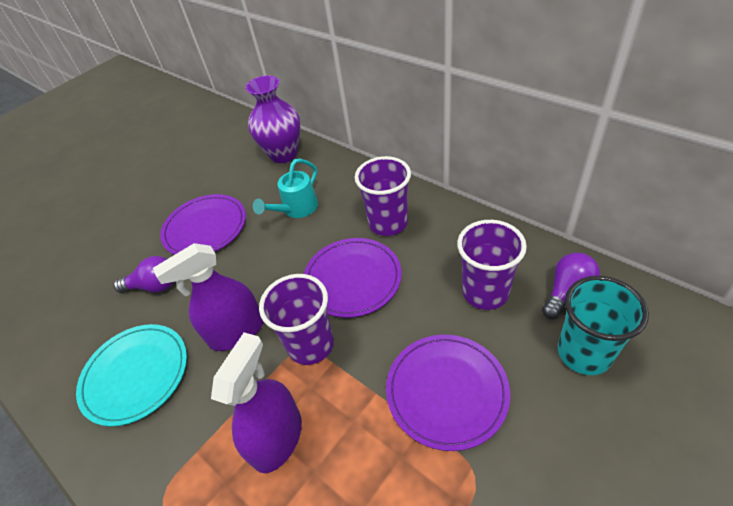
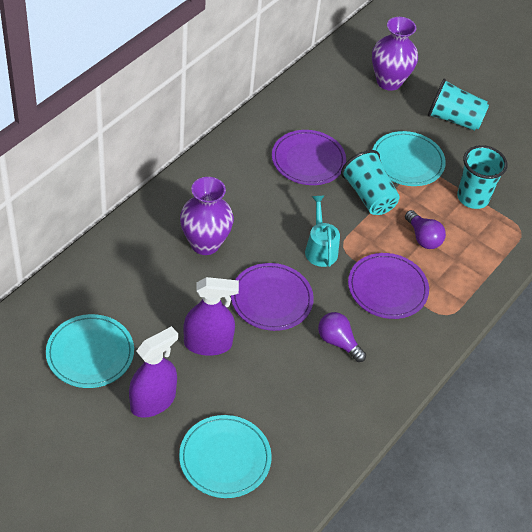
purple cup: 3 -> 0
purple vase: 1 -> 2
turquoise cup: 1 -> 3
turquoise plate: 1 -> 3

